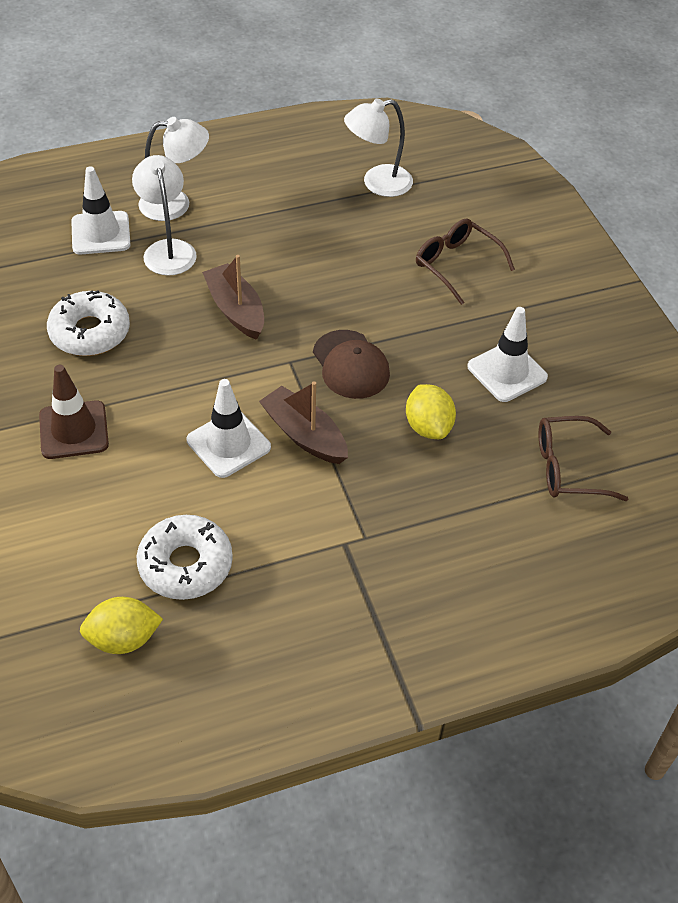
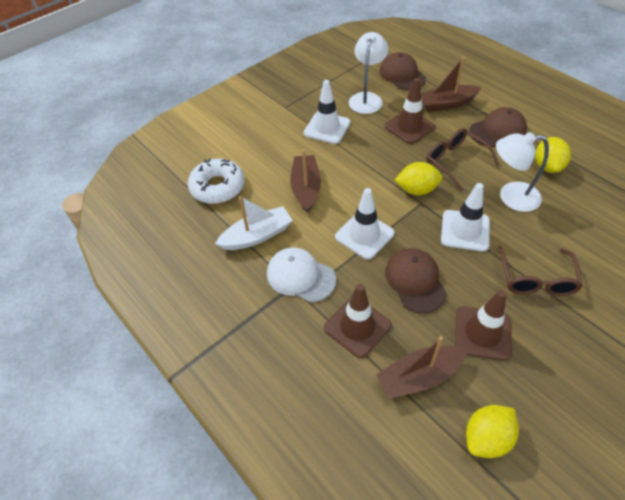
brown boat: 2 -> 3
brown cap: 1 -> 3
brown traffic cone: 1 -> 3
white boat: 0 -> 1
white cap: 0 -> 1
white donut: 2 -> 1
white lamp: 3 -> 2
yellow lemon: 2 -> 3

